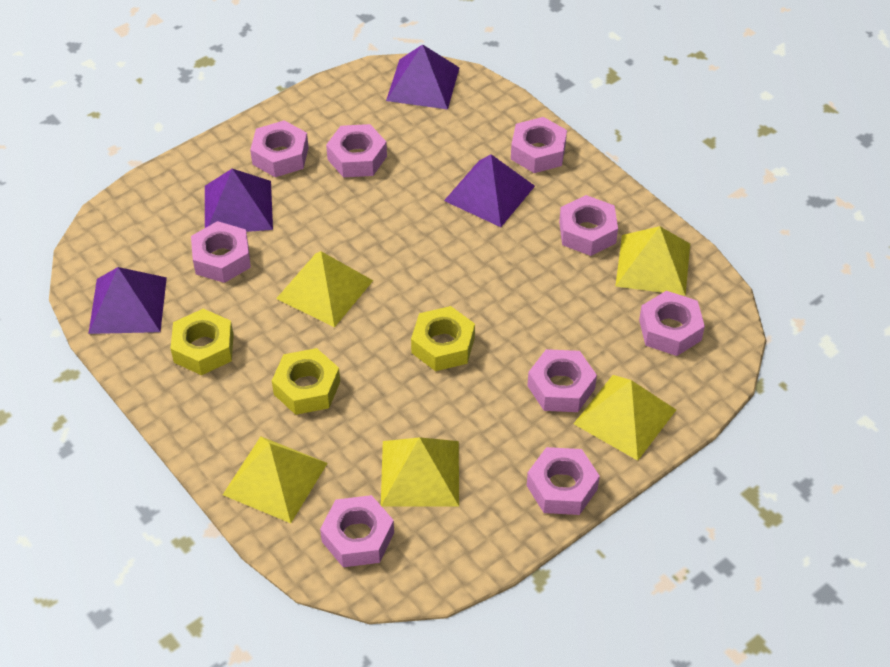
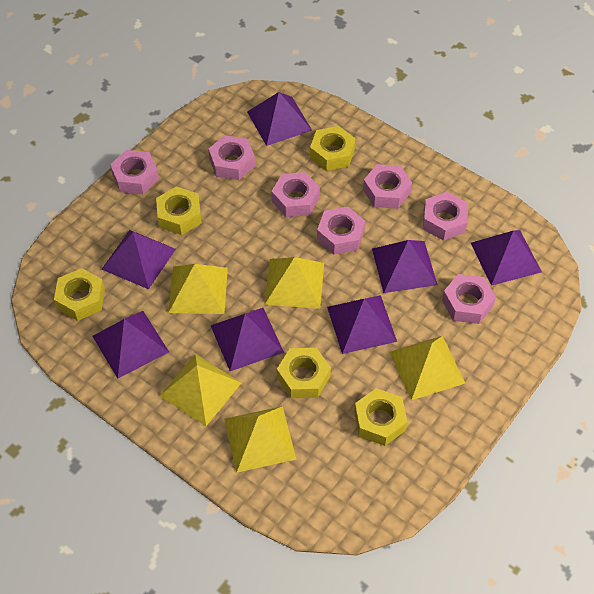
pink nut: 9 -> 7
purple pyramid: 4 -> 7
yellow nut: 3 -> 5

